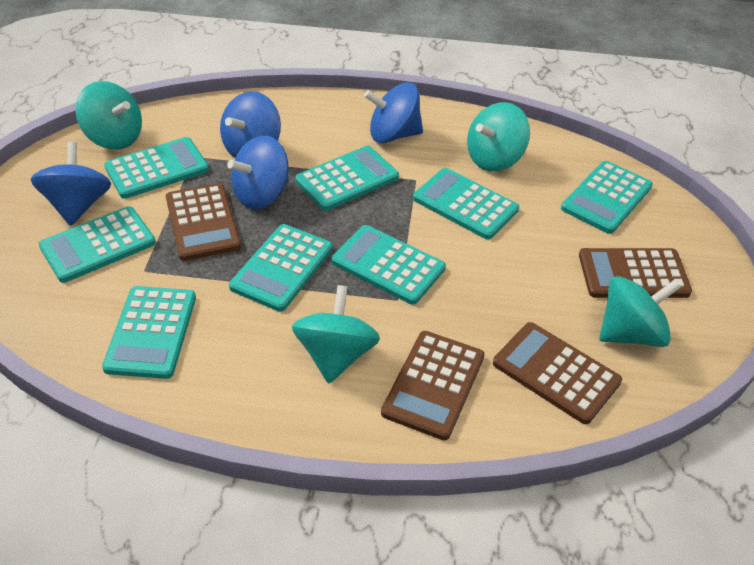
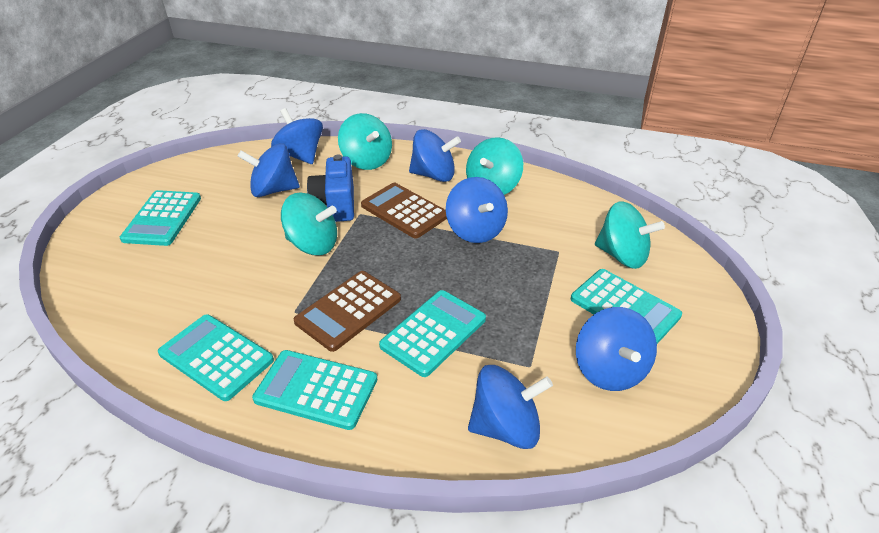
blue camera: 0 -> 1
blue spinning top: 4 -> 6
brown calculator: 4 -> 2
turquoise calculator: 8 -> 5

